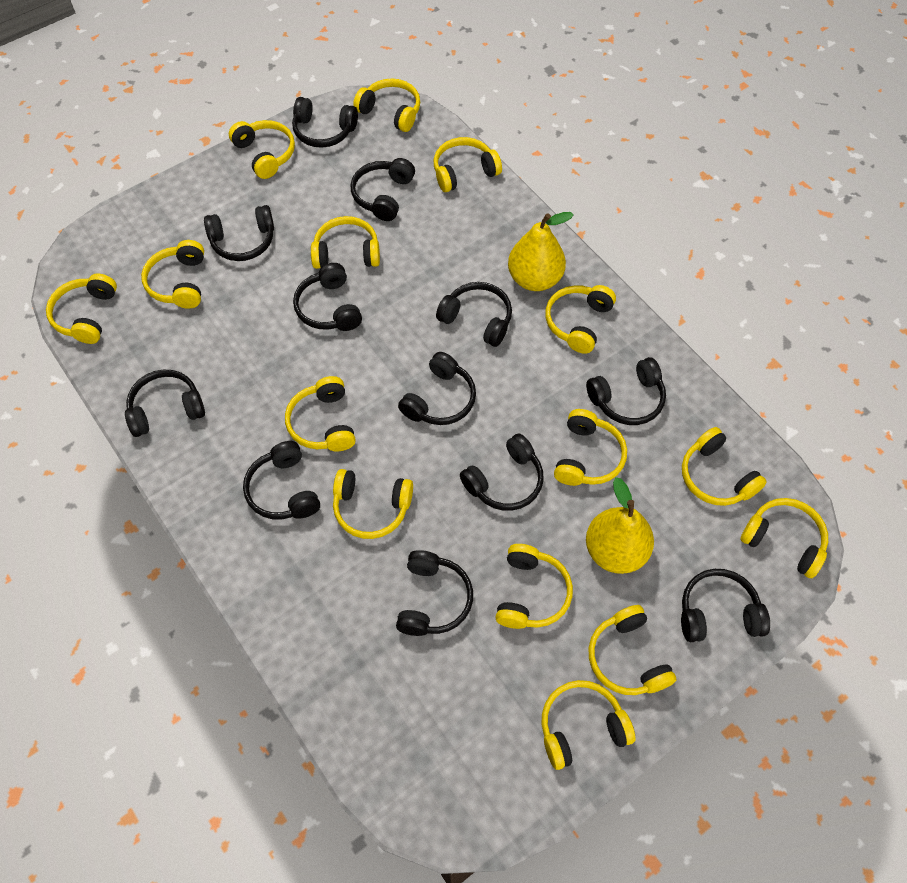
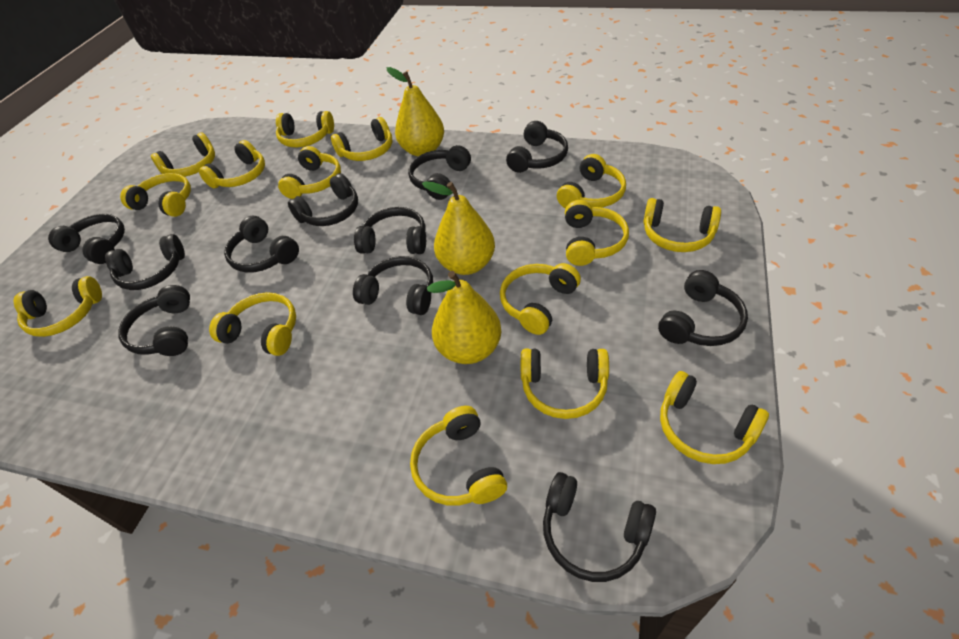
black headphones: 12 -> 11
yellow pear: 2 -> 3

